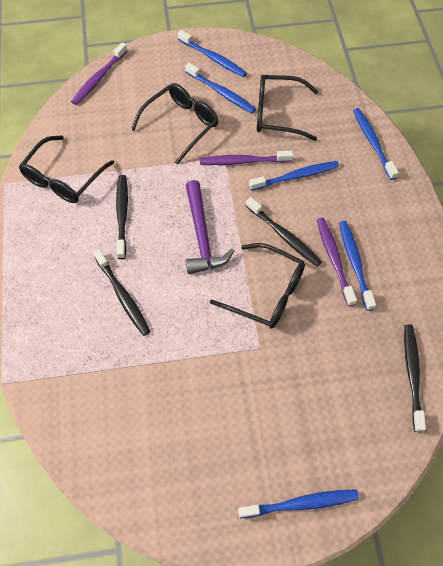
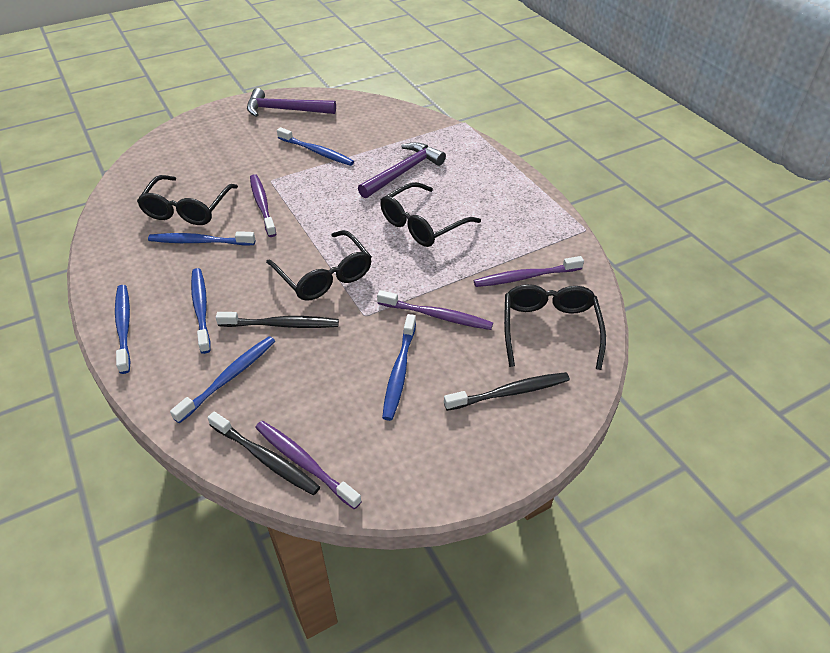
black toothbrush: 4 -> 3
purple hammer: 1 -> 2
purple toothbrush: 3 -> 4

